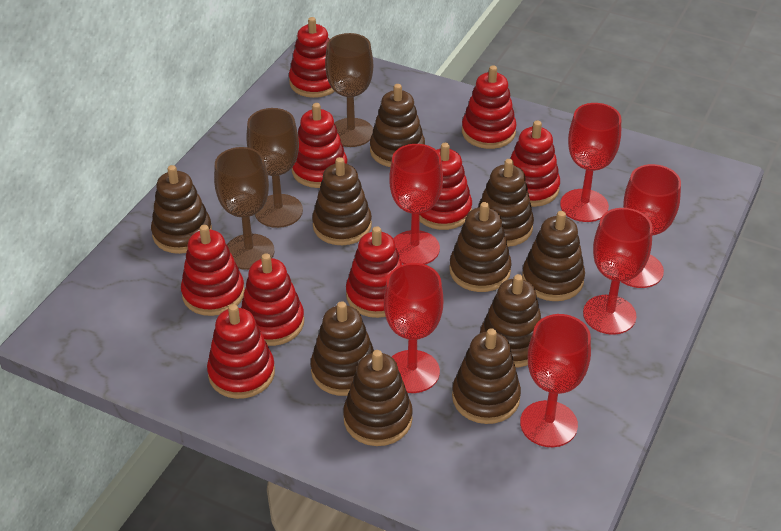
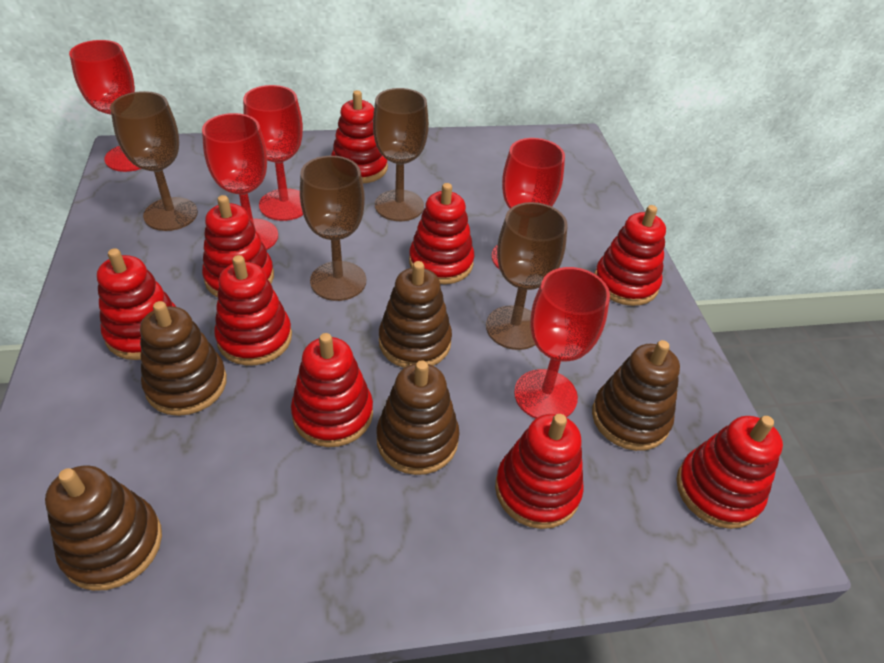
brown goblet: 3 -> 4
brown stacking toy: 10 -> 5
red goblet: 6 -> 5

